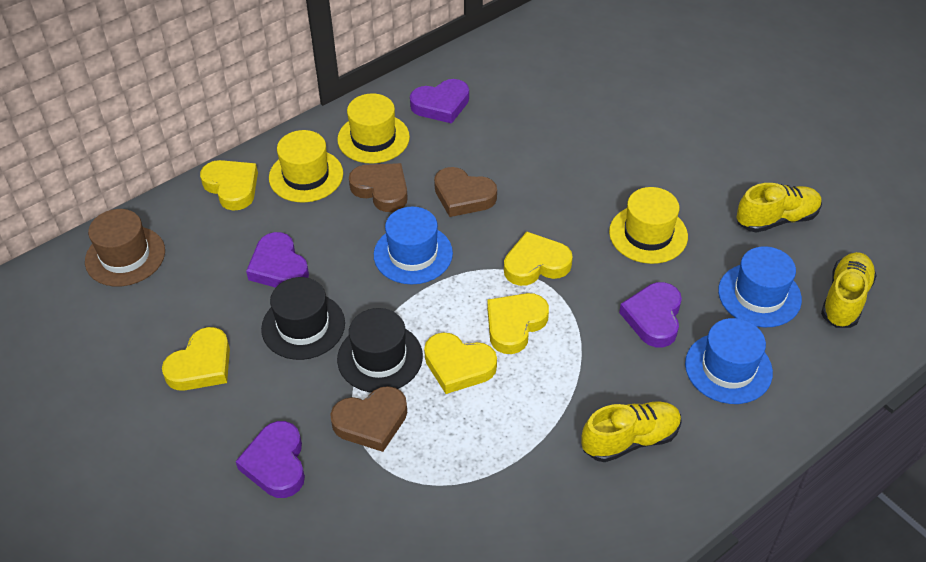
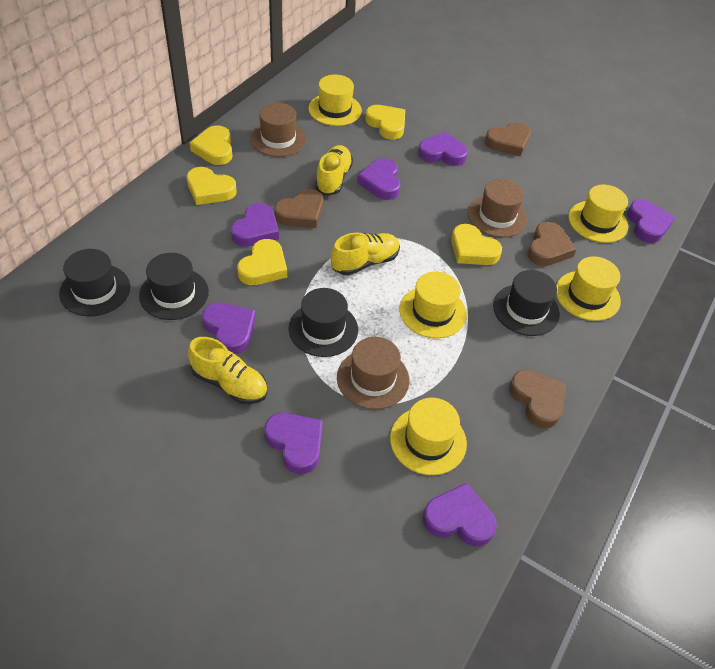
black hat: 2 -> 4
blue hat: 3 -> 0
brown hat: 1 -> 3
brown heart: 3 -> 4
purple heart: 4 -> 7
yellow hat: 3 -> 5

